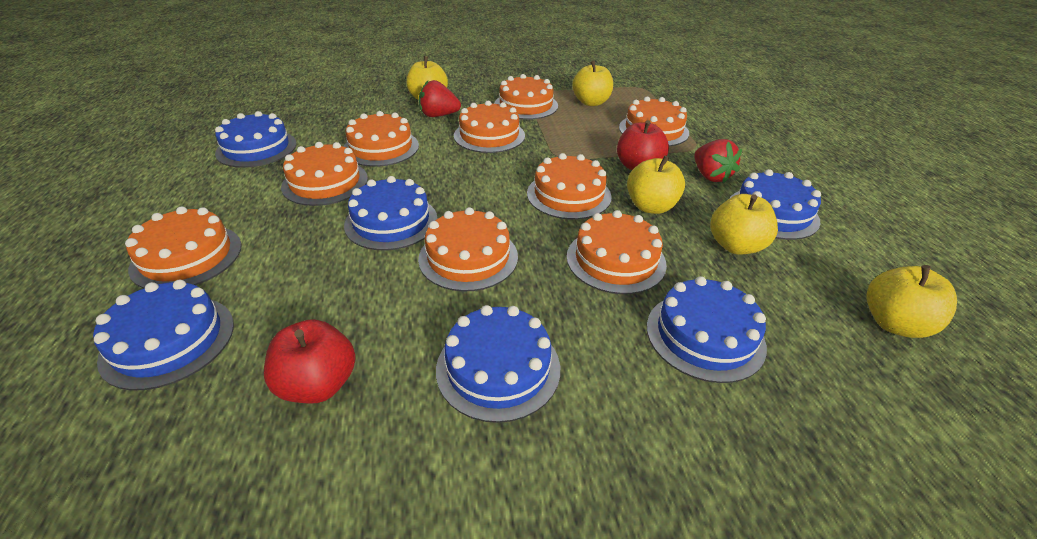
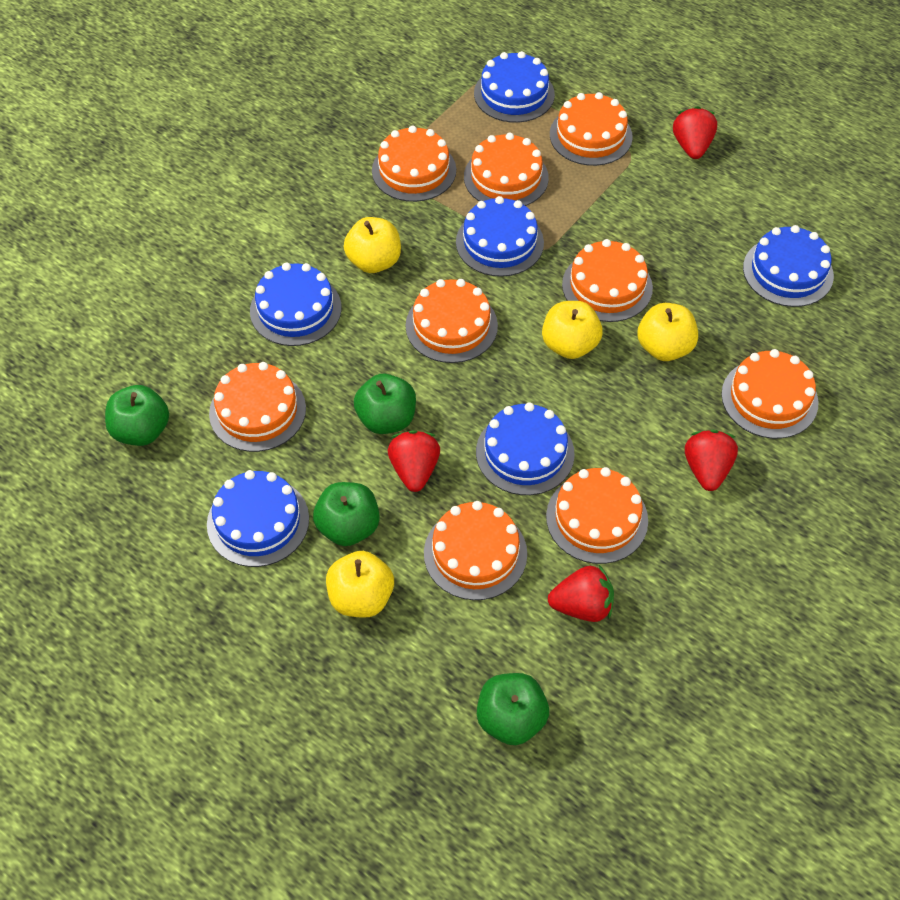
green apple: 0 -> 4
red apple: 2 -> 0
red strawberry: 2 -> 4
yellow apple: 5 -> 4

